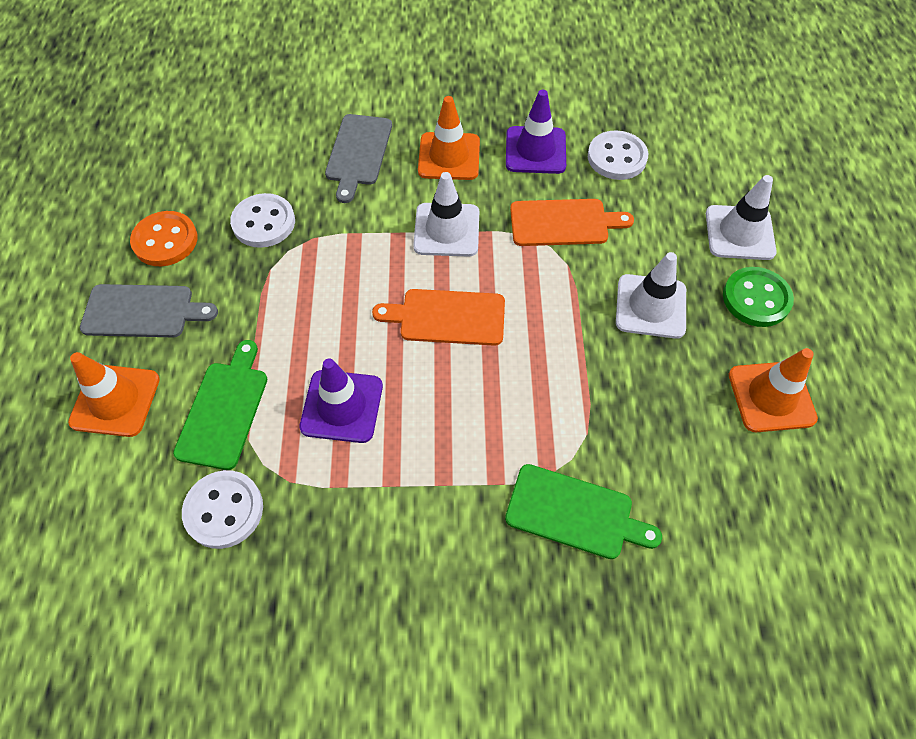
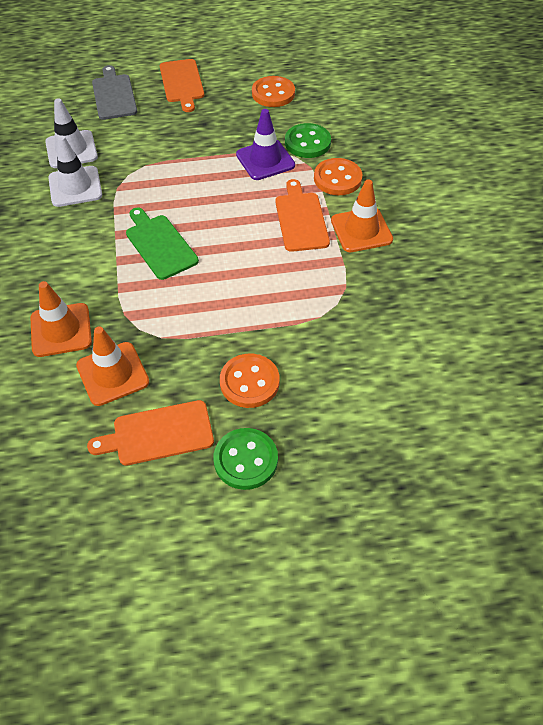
green button: 1 -> 2
green cutting board: 2 -> 1
grey cutting board: 2 -> 1
orange button: 1 -> 3
orange cutting board: 2 -> 3
purple traffic cone: 2 -> 1
white button: 3 -> 0
white traffic cone: 3 -> 2

